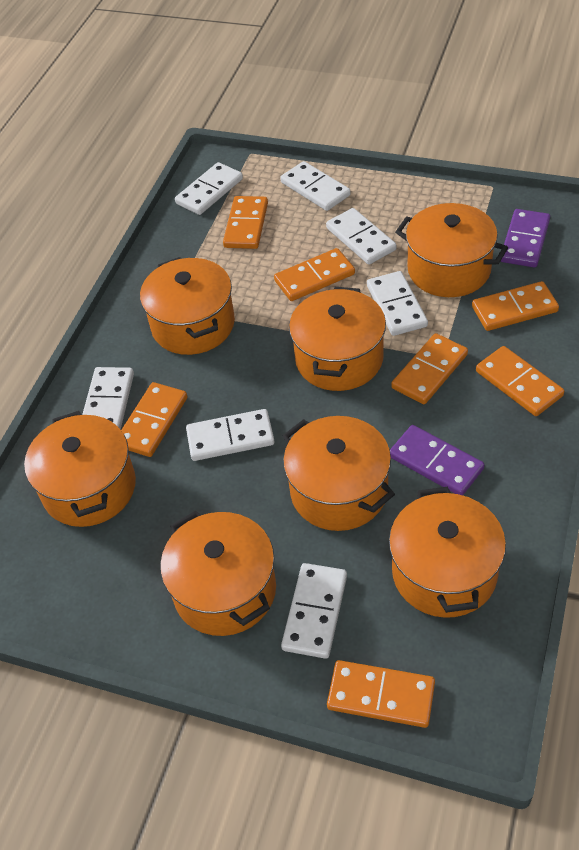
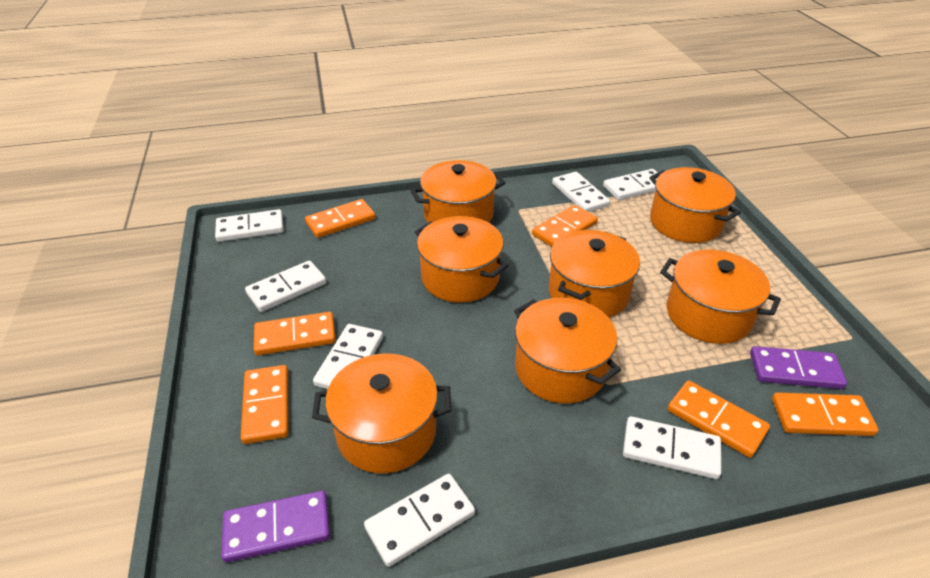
orange domino: 7 -> 6

